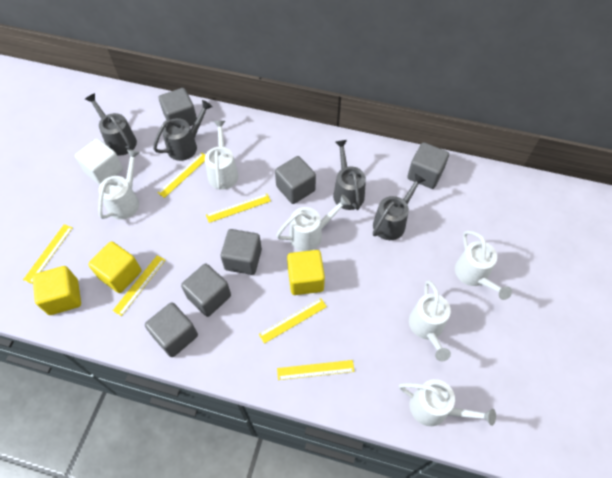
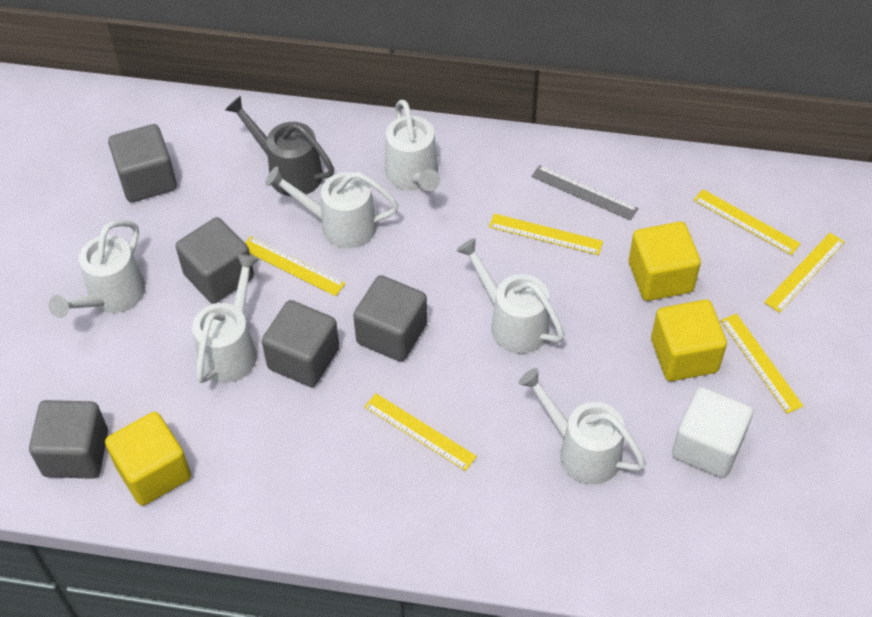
grey cube: 6 -> 5
grey ruler: 0 -> 1
grey watering can: 4 -> 1

